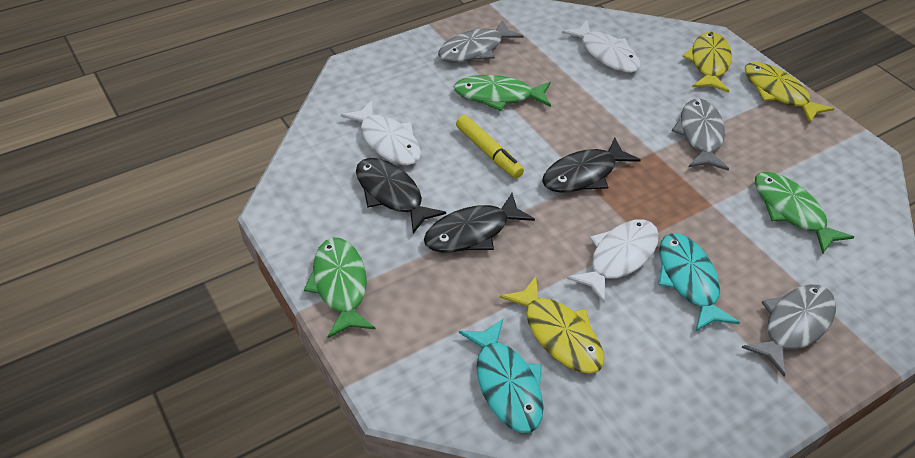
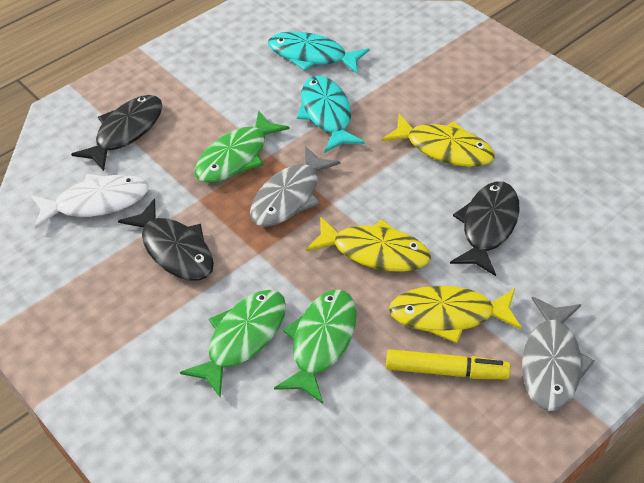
grey fish: 3 -> 2
white fish: 3 -> 1

